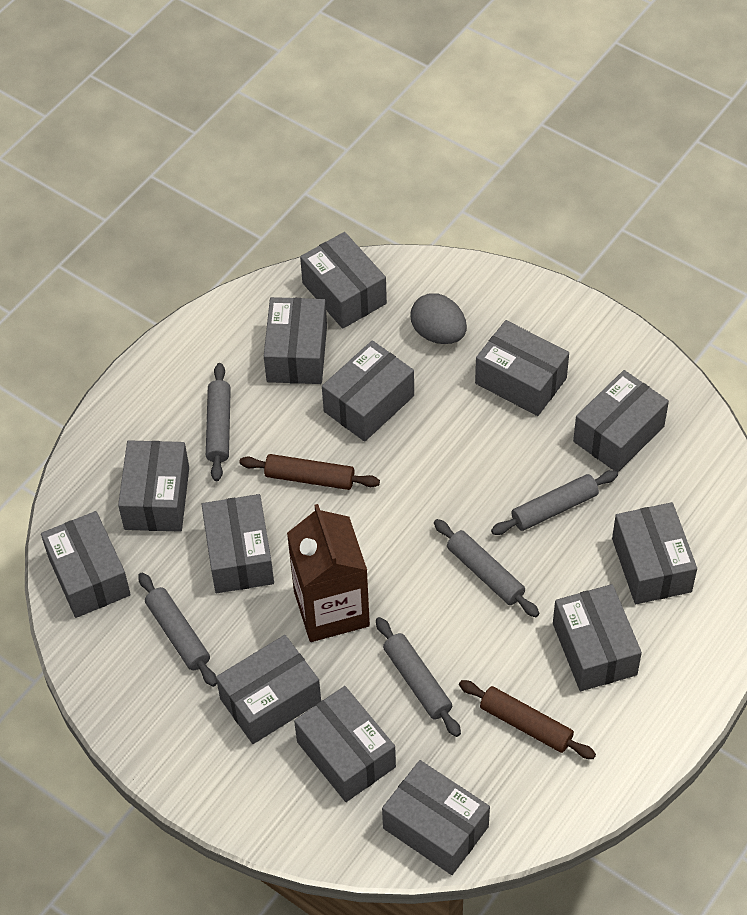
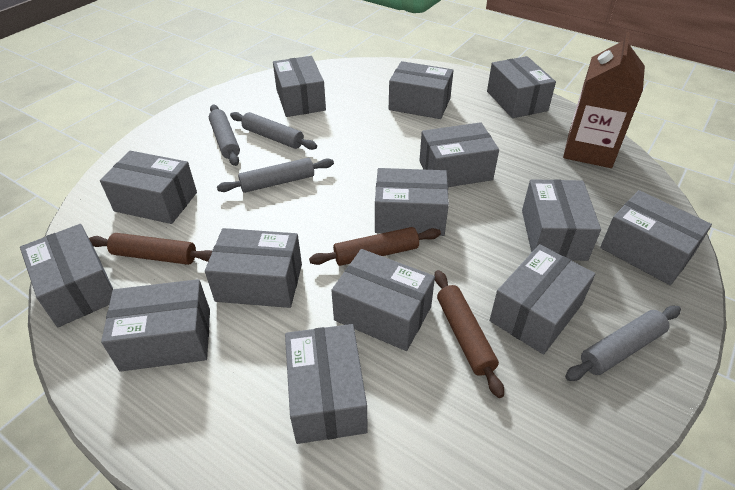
brown rolling pin: 2 -> 3
grey box: 13 -> 14
grey egg: 1 -> 0
grey rolling pin: 5 -> 4

